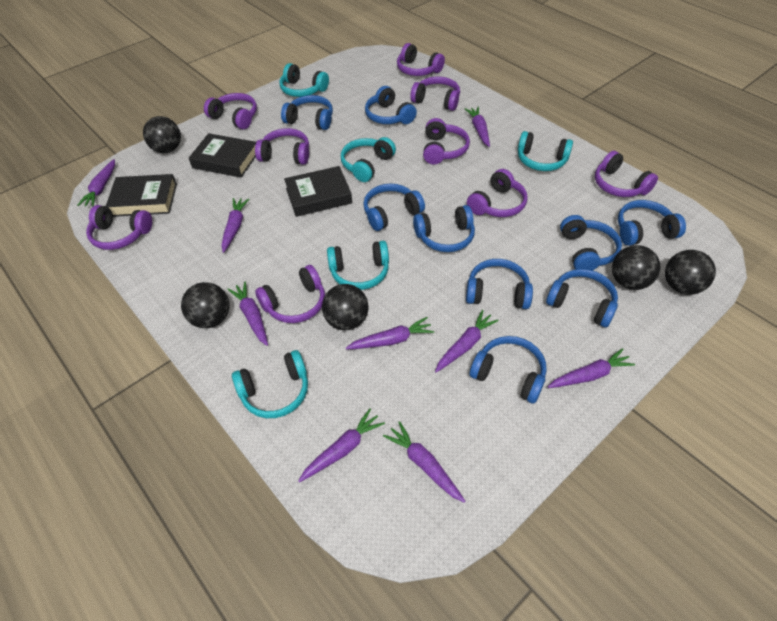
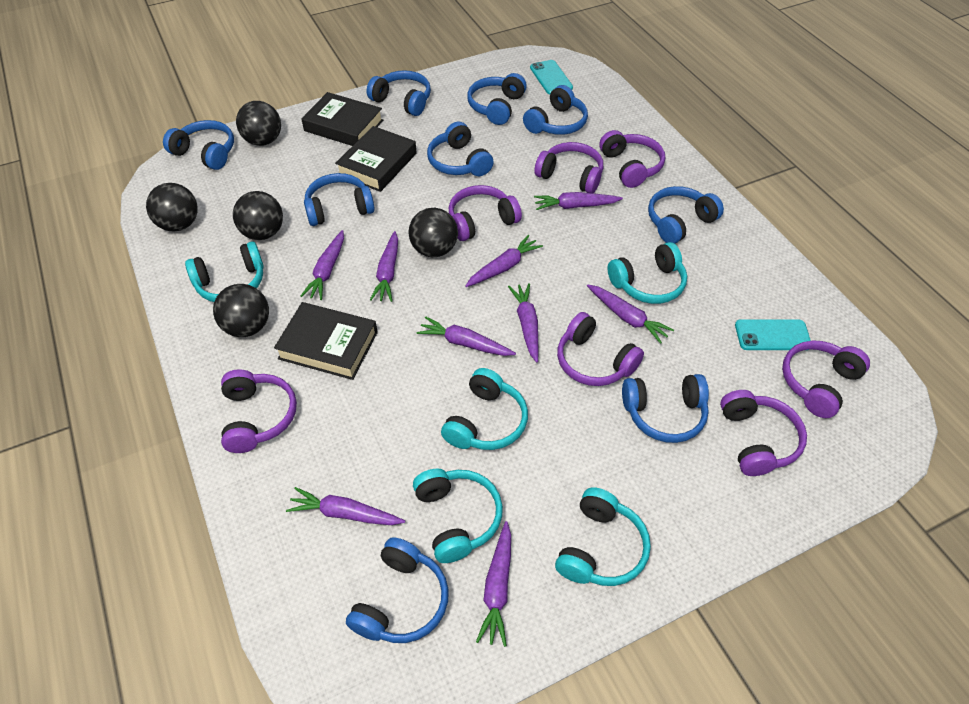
purple headphones: 9 -> 7
turquoise phone: 0 -> 2

